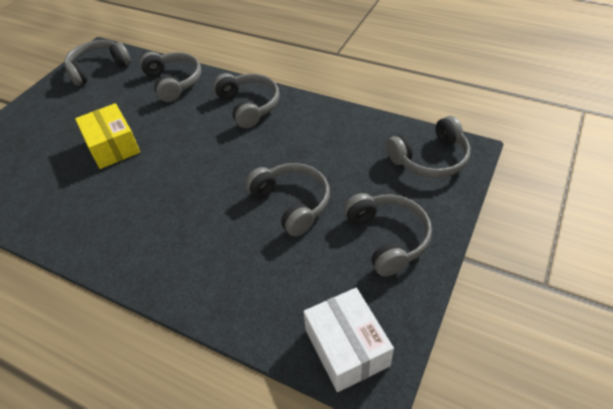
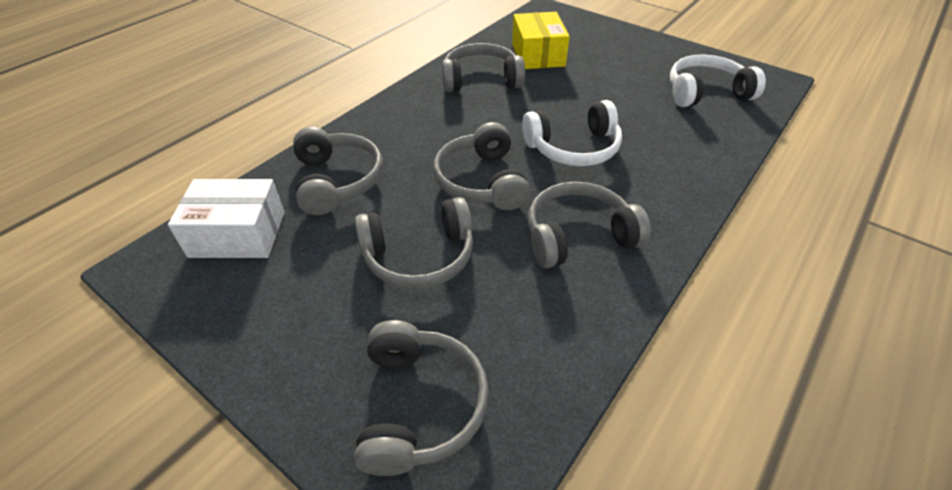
white headphones: 0 -> 2

